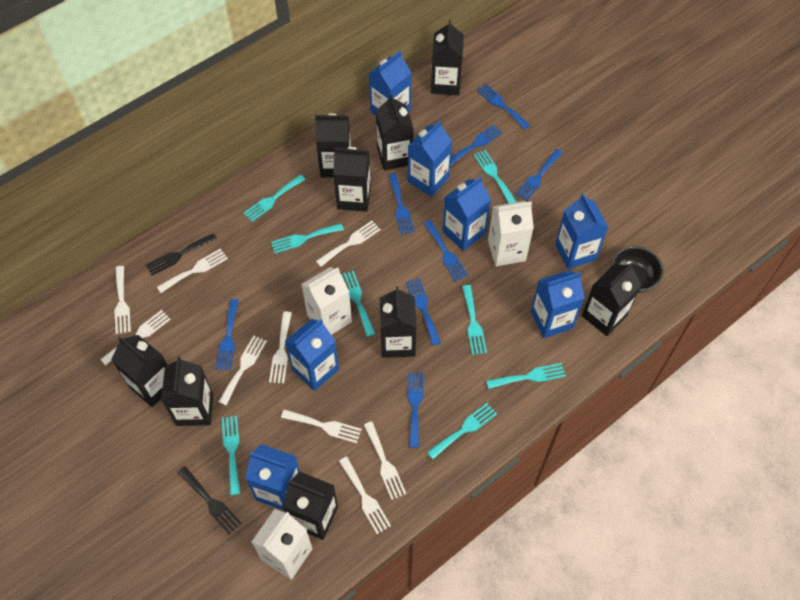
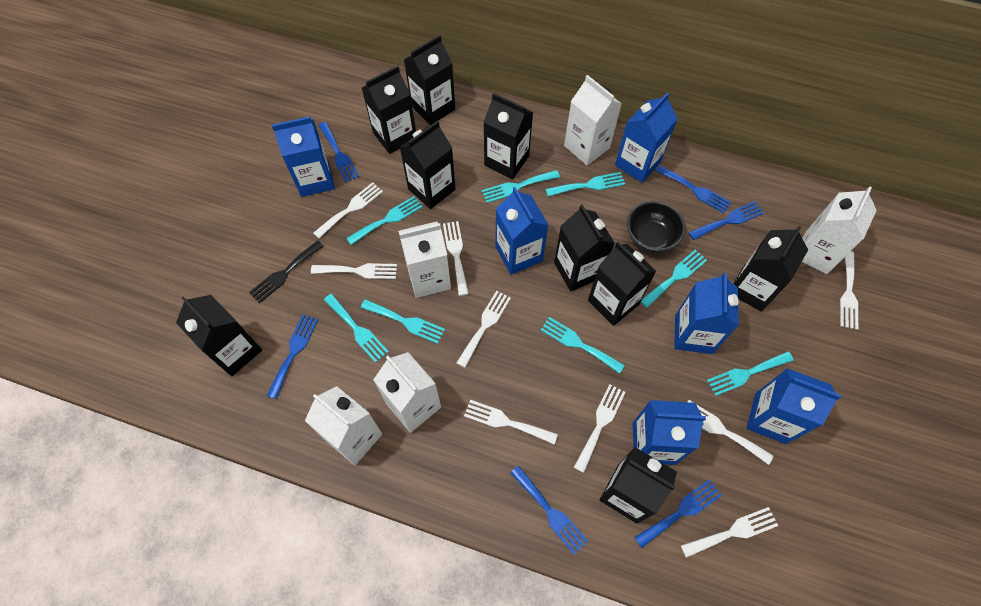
black fork: 2 -> 1
blue carton: 7 -> 6
blue fork: 8 -> 6
white carton: 3 -> 5

